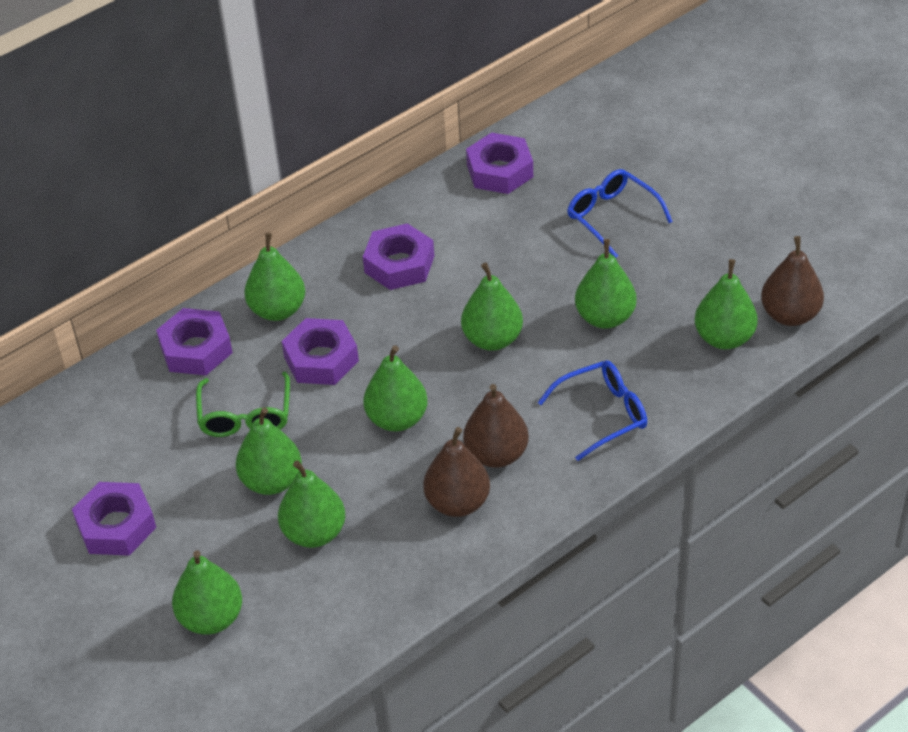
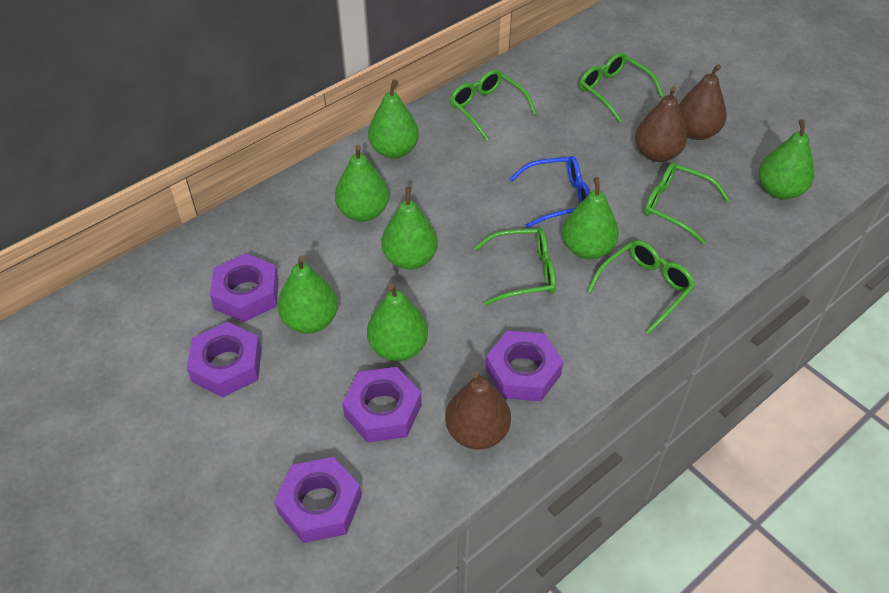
blue glasses: 2 -> 1
green glasses: 1 -> 5
green pear: 8 -> 7

